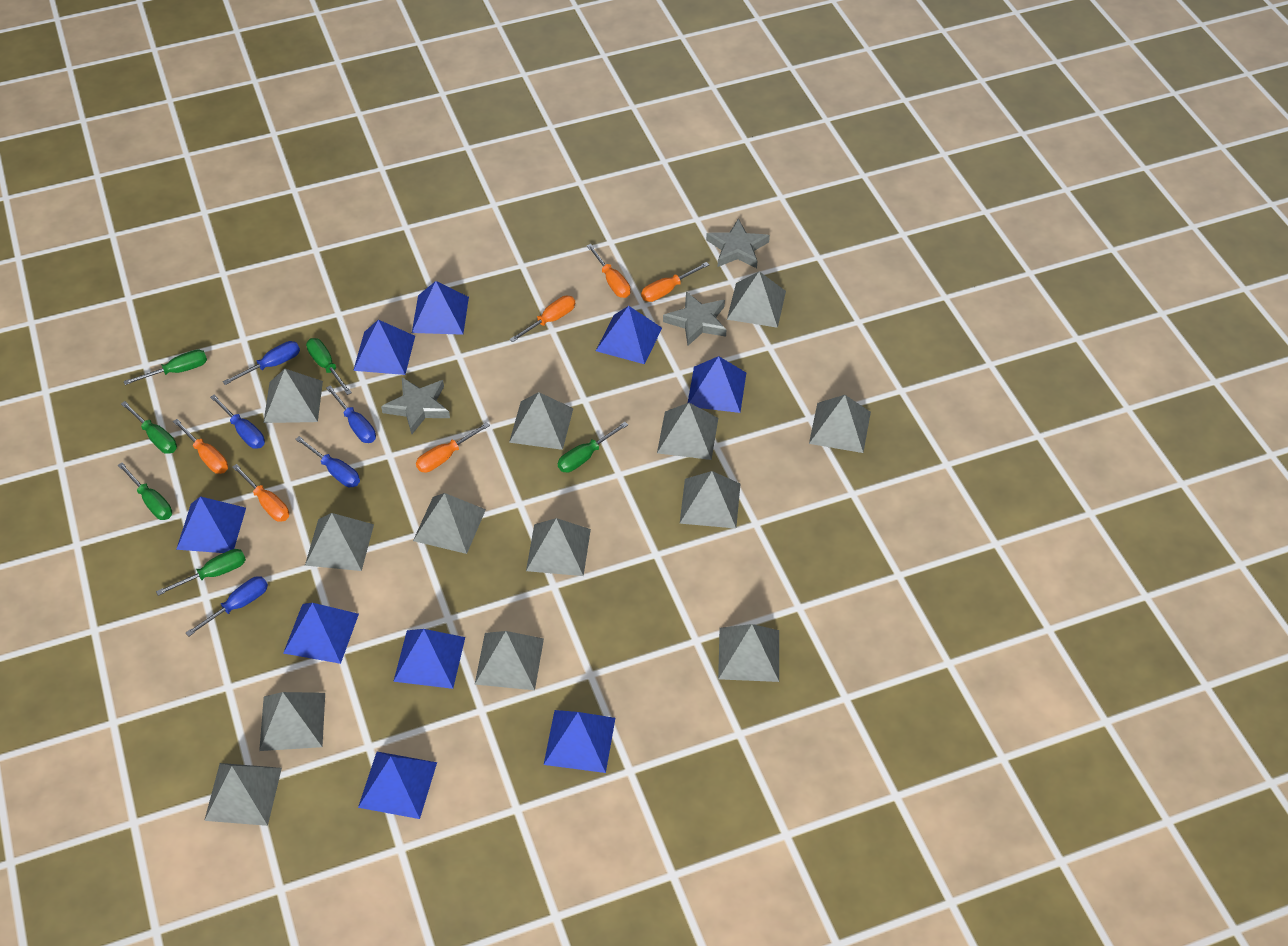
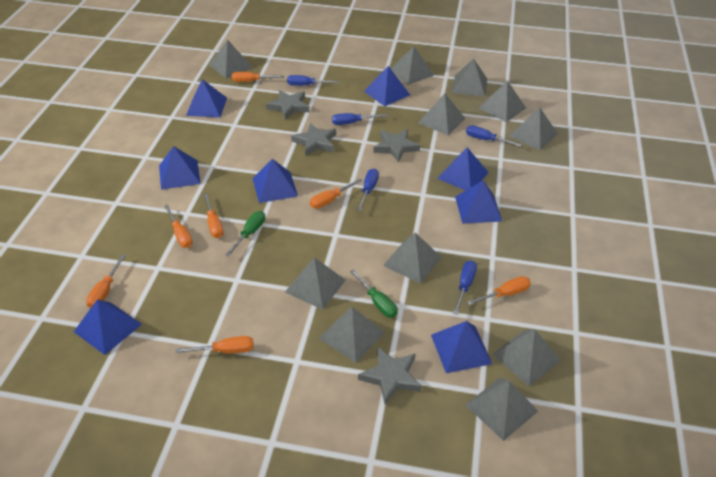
blue pyramid: 9 -> 8
green screwdriver: 6 -> 2
grey pyramid: 13 -> 11
grey star: 3 -> 4
orange screwdriver: 6 -> 7

